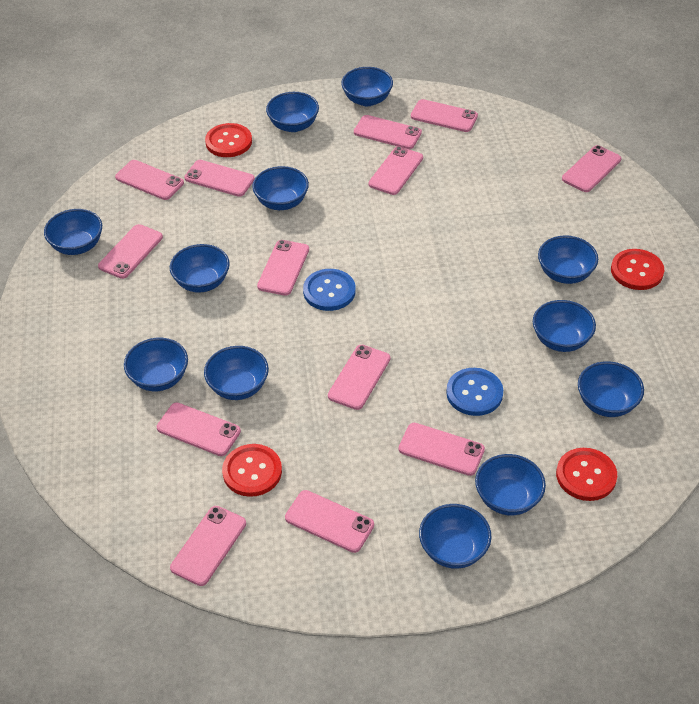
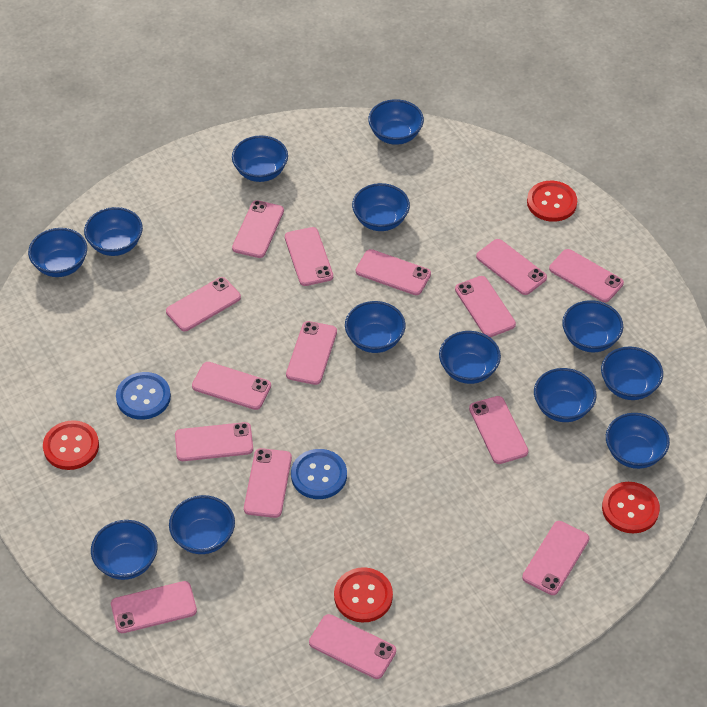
blue bowl: 12 -> 13
pink phone: 13 -> 15

